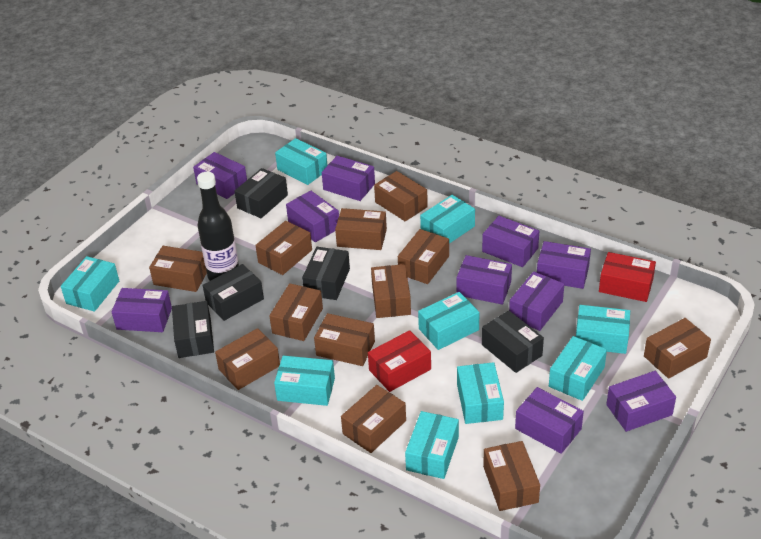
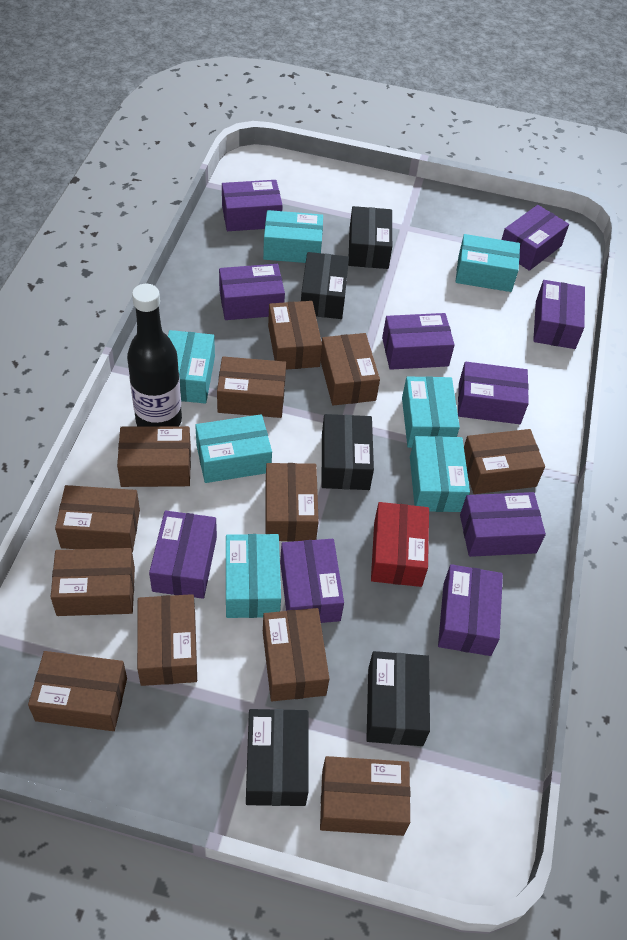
red box: 2 -> 1
turquoise box: 9 -> 7

